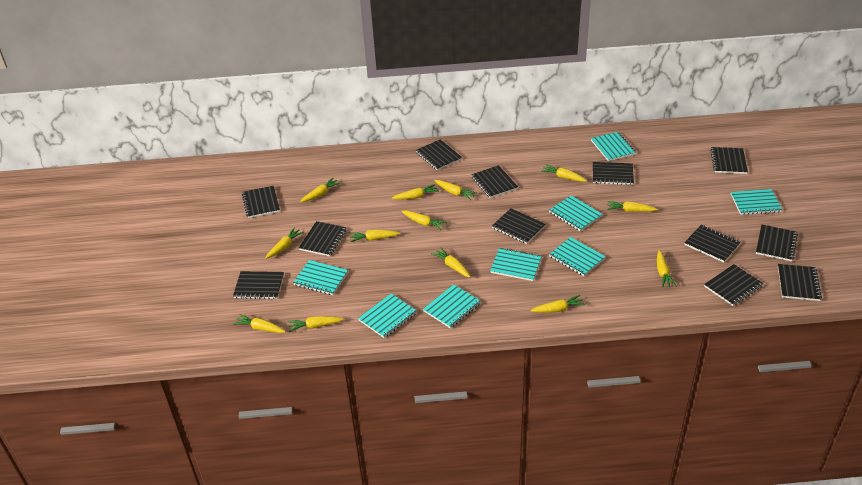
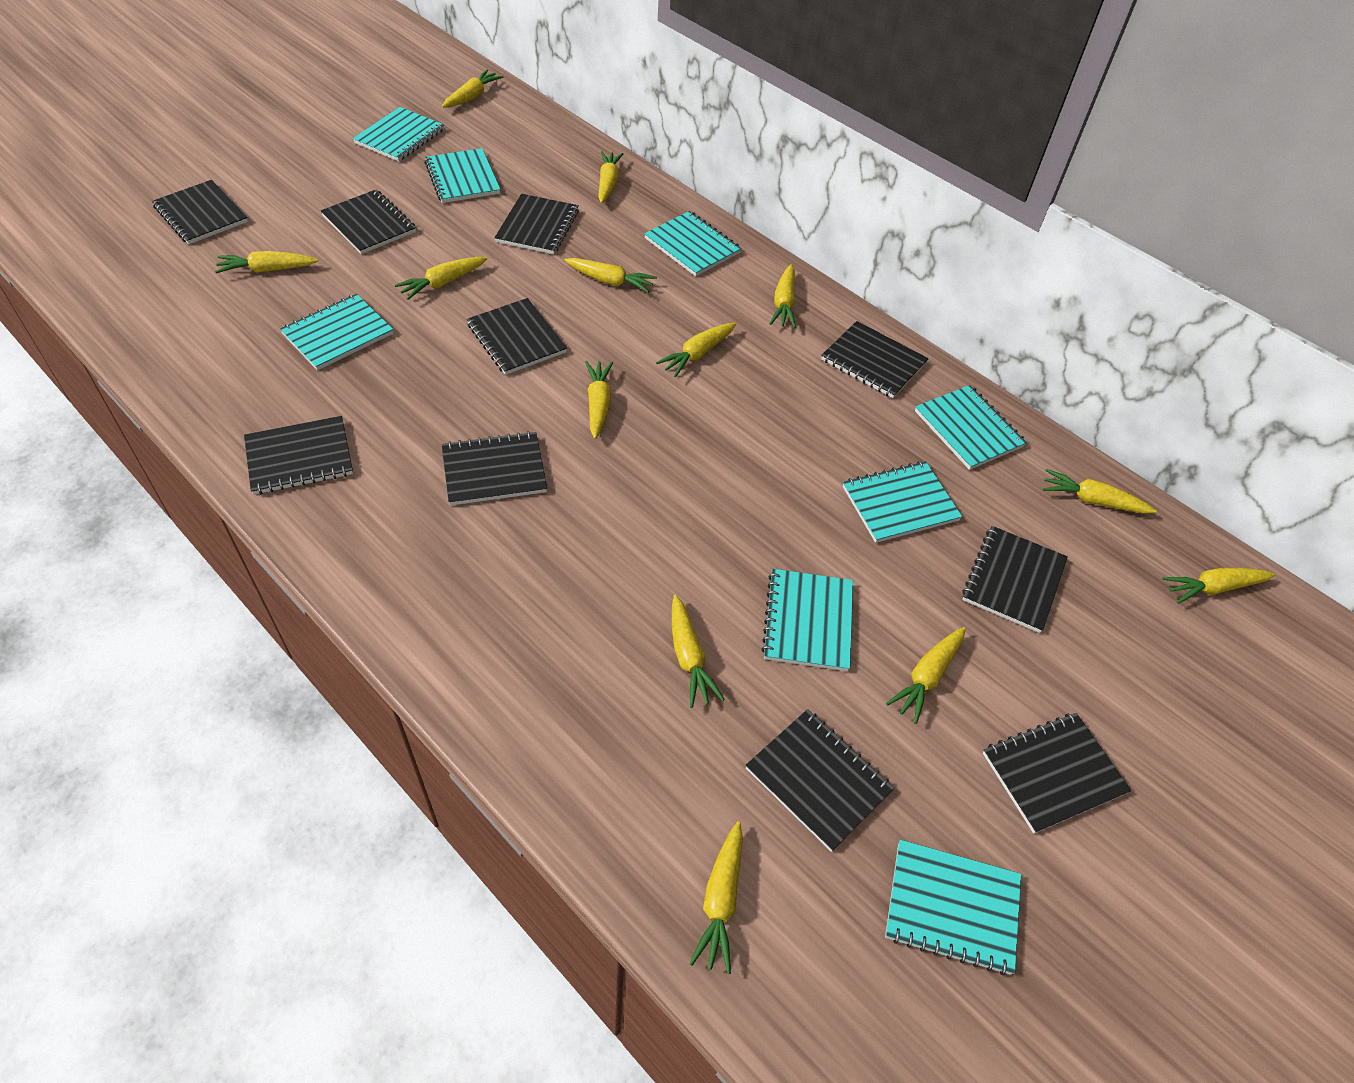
black notebook: 12 -> 10

